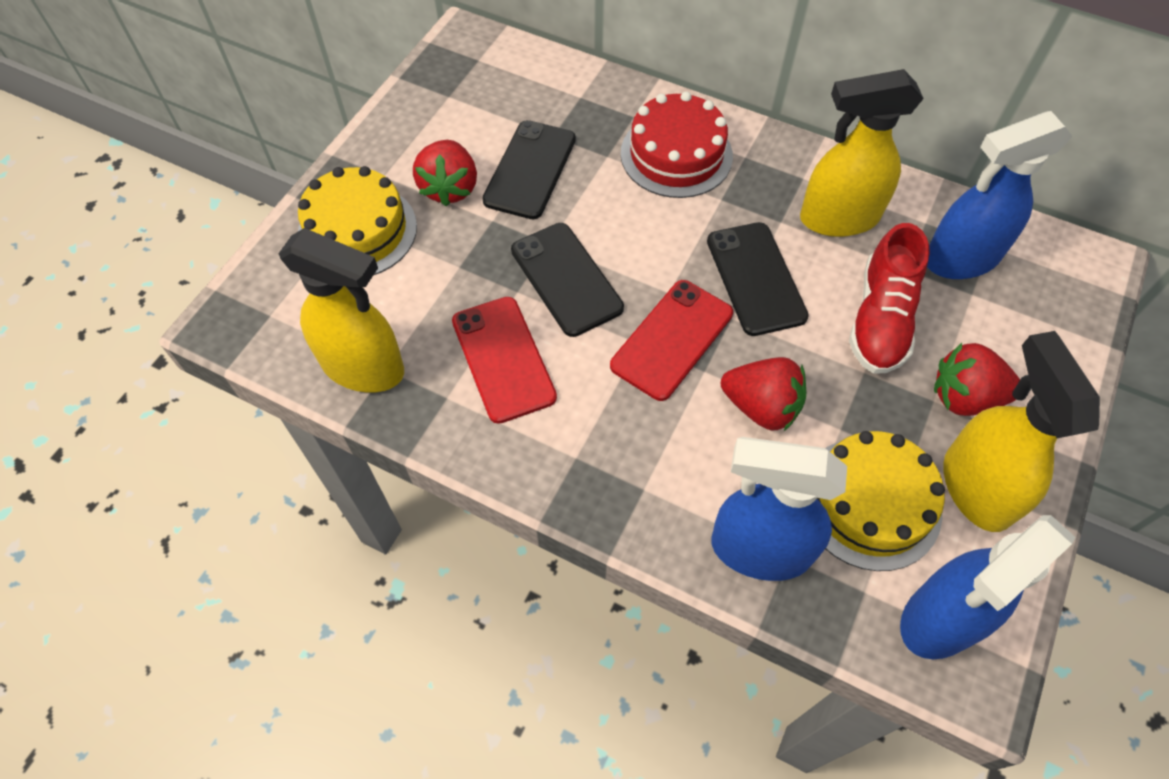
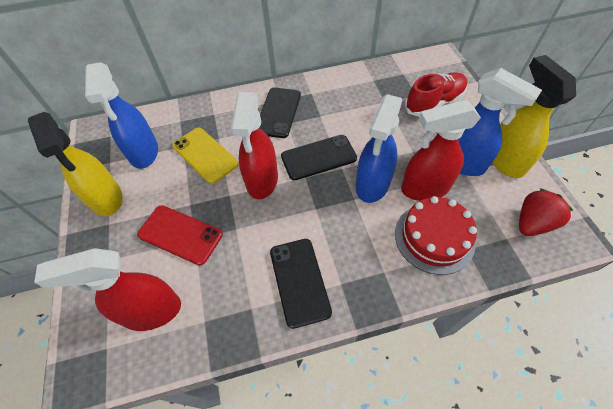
red phone: 2 -> 1
red spray bottle: 0 -> 3
red strawberry: 3 -> 1
yellow cake: 2 -> 0
yellow phone: 0 -> 1
yellow spray bottle: 3 -> 2

